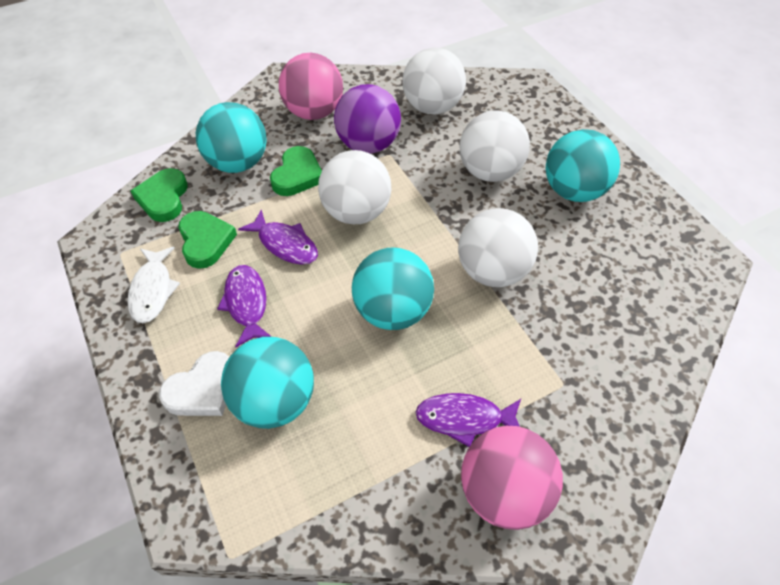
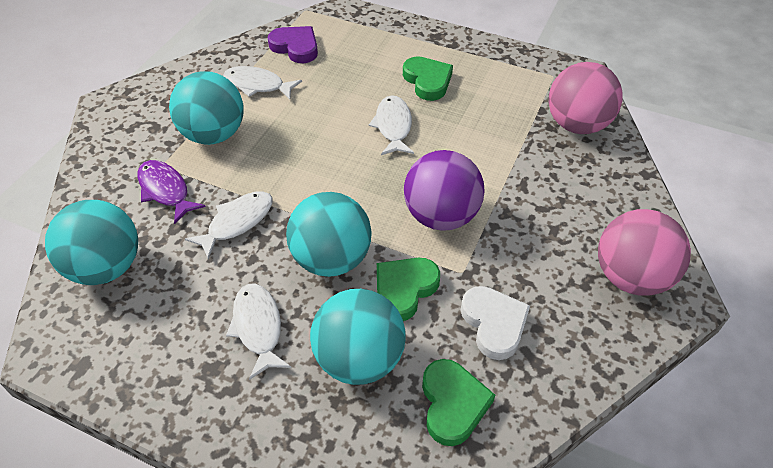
purple fish: 3 -> 1
purple heart: 0 -> 1
white ball: 4 -> 0
white fish: 1 -> 4

